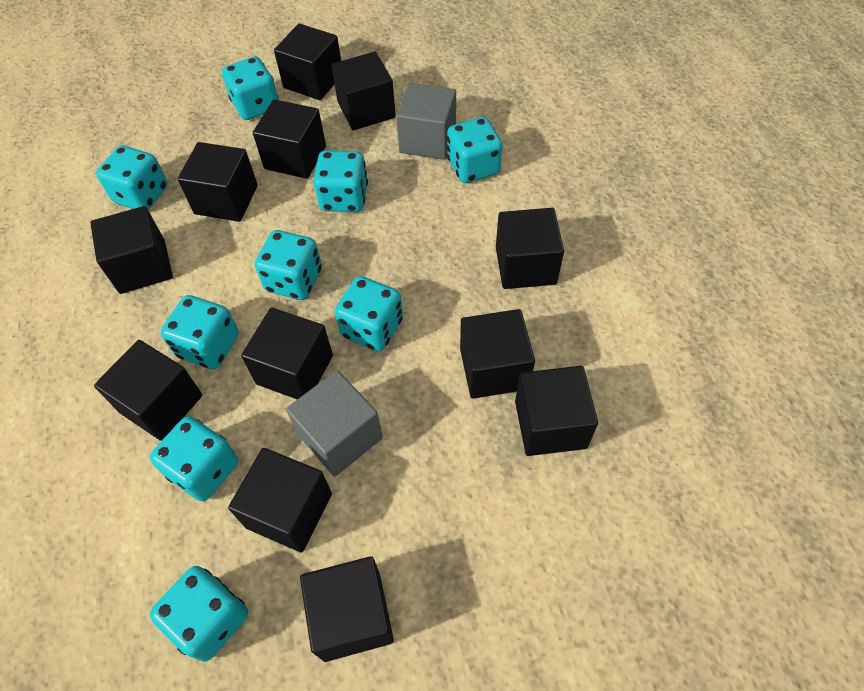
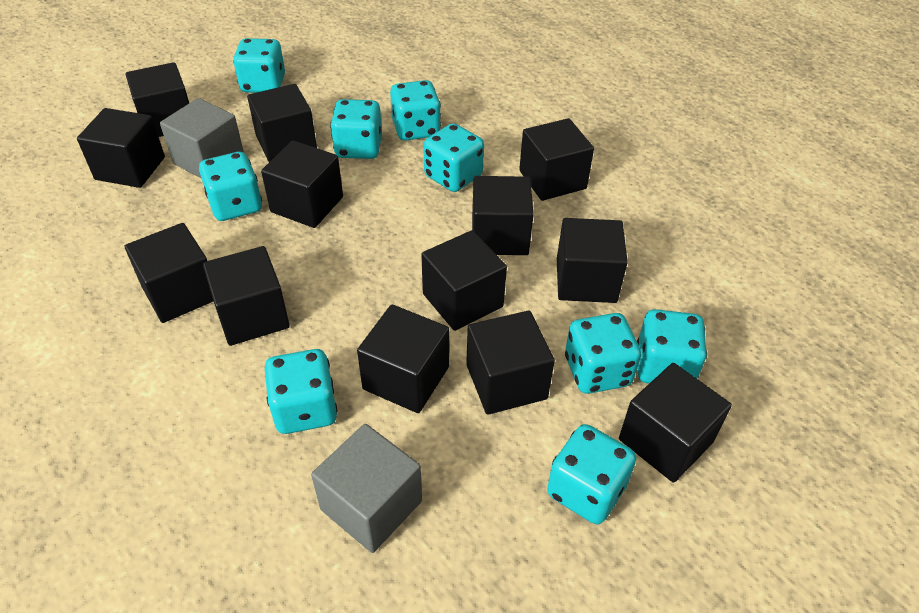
black cube: 12 -> 13

